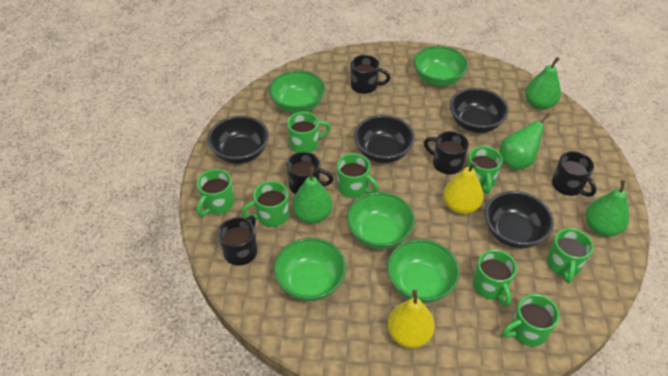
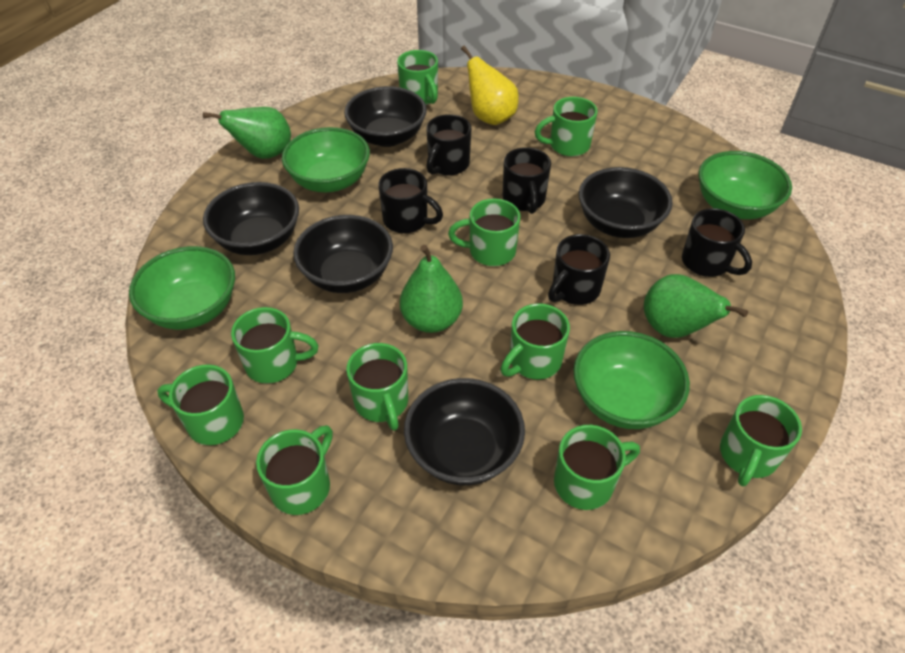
black bowl: 4 -> 5
green bowl: 5 -> 4
green mug: 8 -> 10
green pear: 4 -> 3
yellow pear: 2 -> 1

